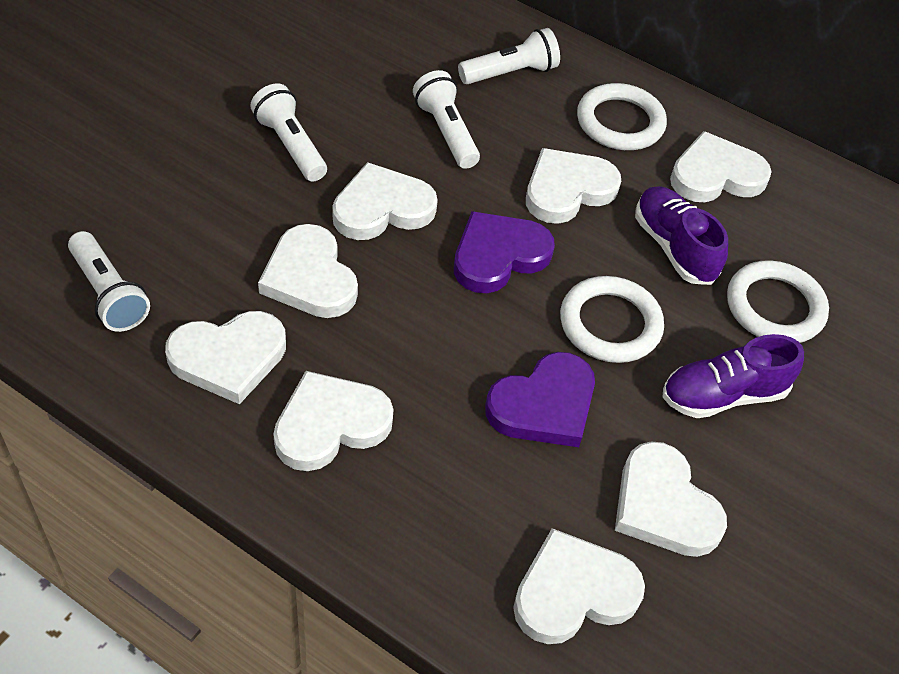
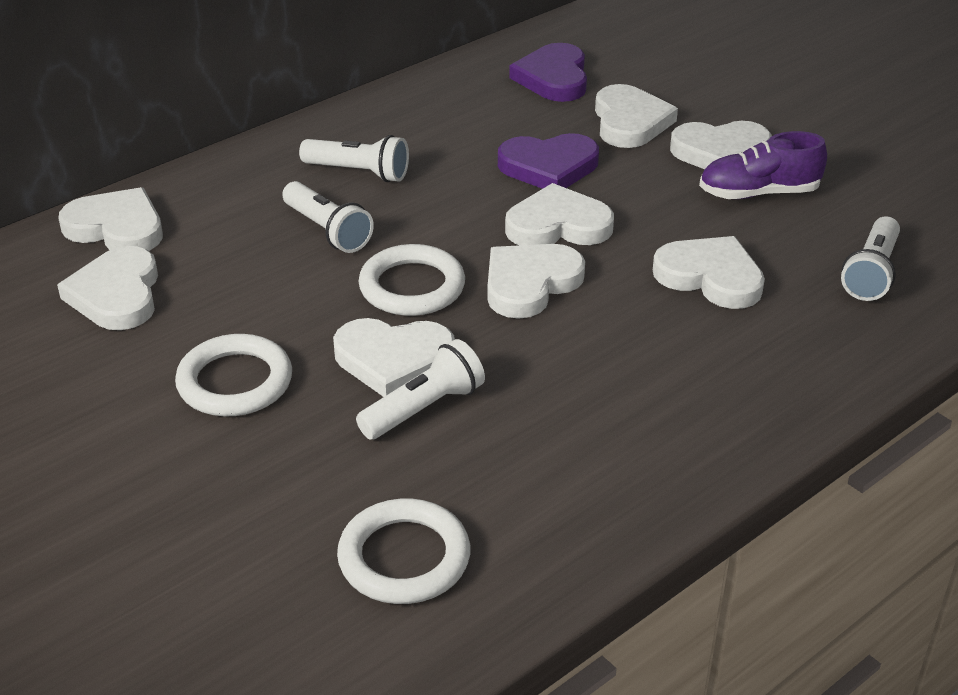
purple shoe: 2 -> 1

